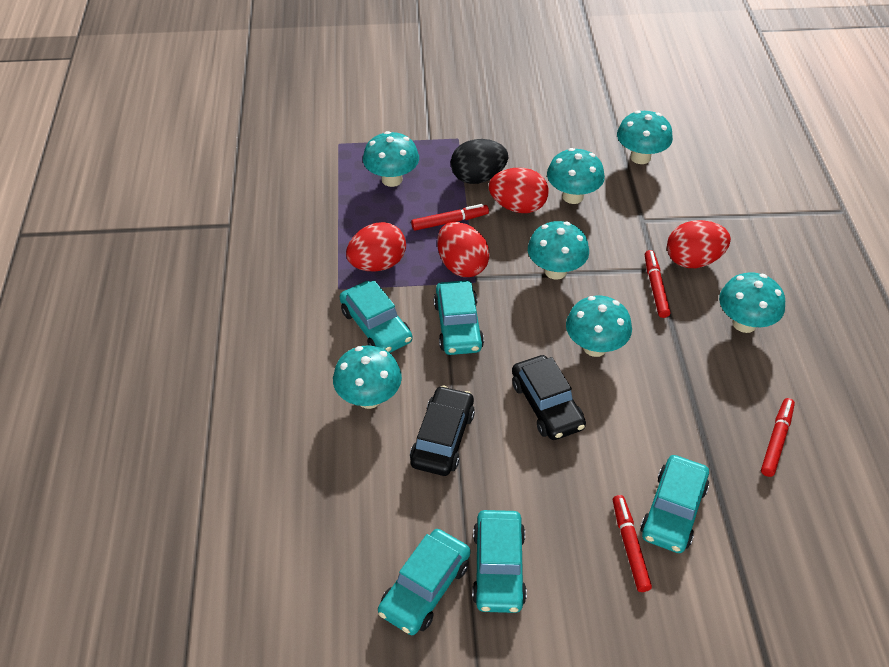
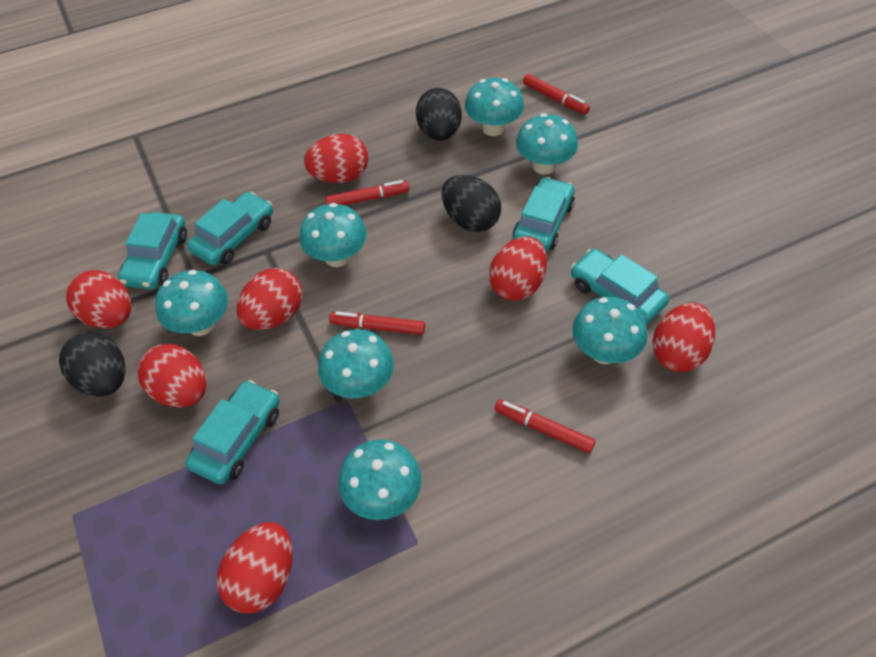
black car: 2 -> 0
black egg: 1 -> 3
red egg: 4 -> 7

